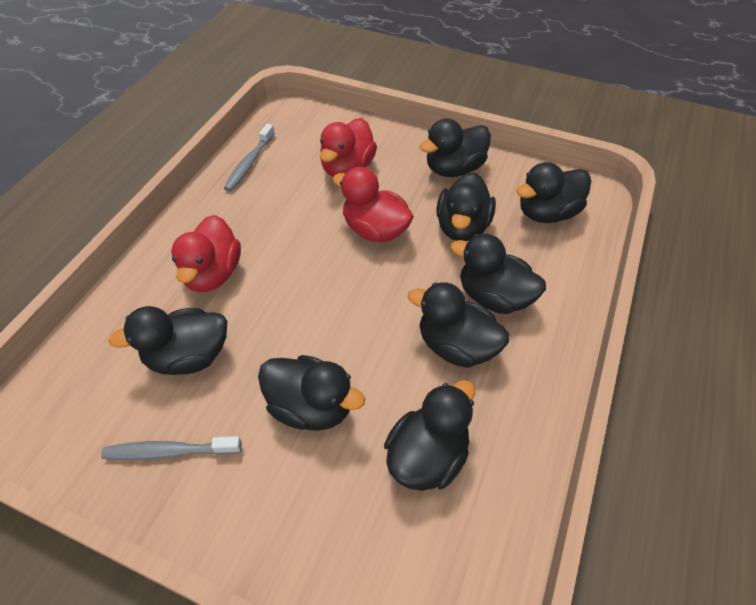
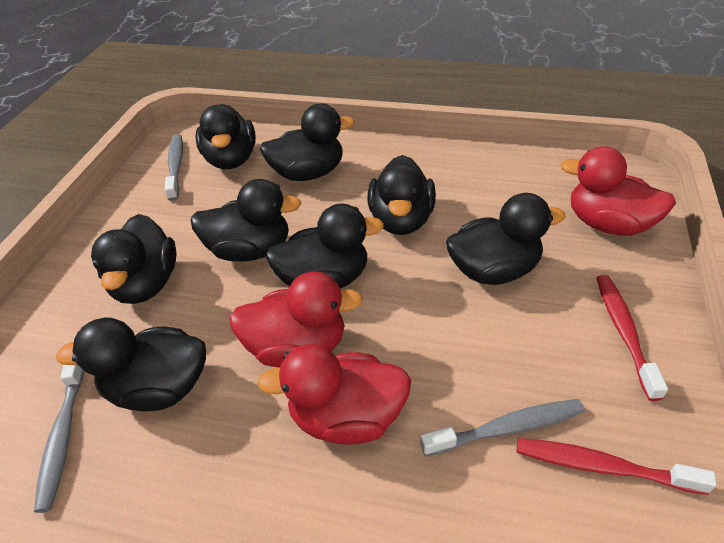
grey toothbrush: 2 -> 3
red toothbrush: 0 -> 2

